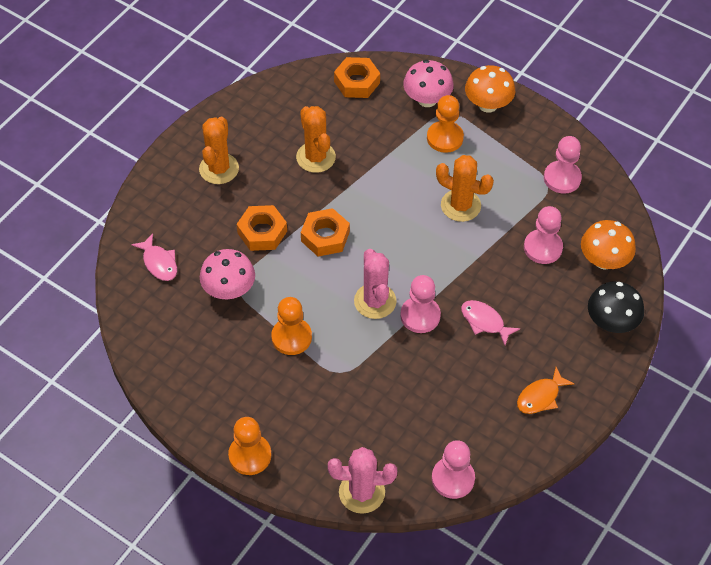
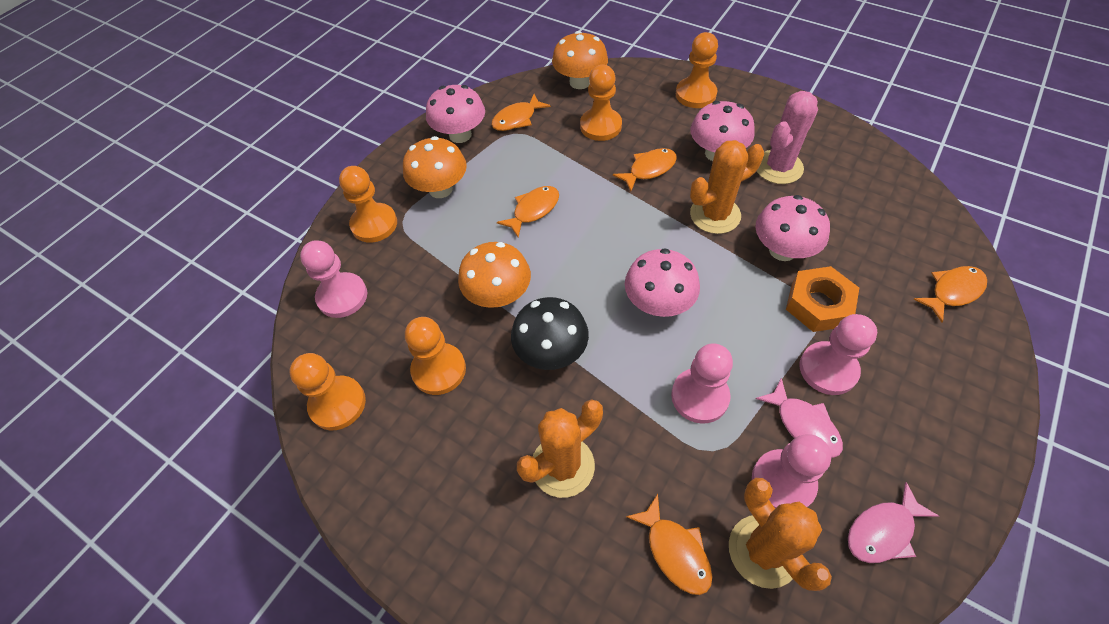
orange fish: 1 -> 5
orange mushroom: 2 -> 3
orange nut: 3 -> 1
orange pawn: 3 -> 5
pink cactus: 2 -> 1
pink mushroom: 2 -> 4

